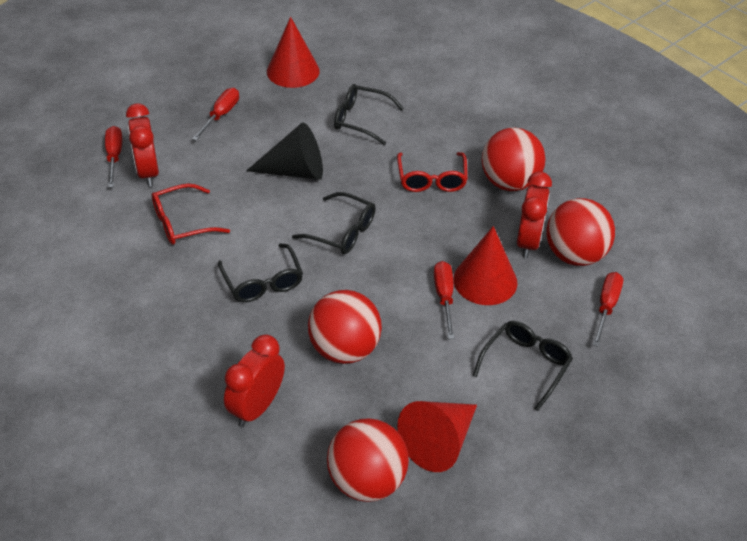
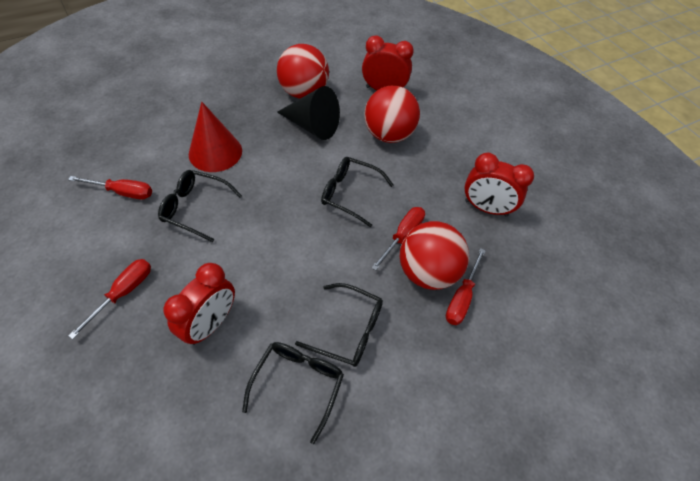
red ball: 4 -> 3
red cone: 3 -> 1
red glasses: 2 -> 0

